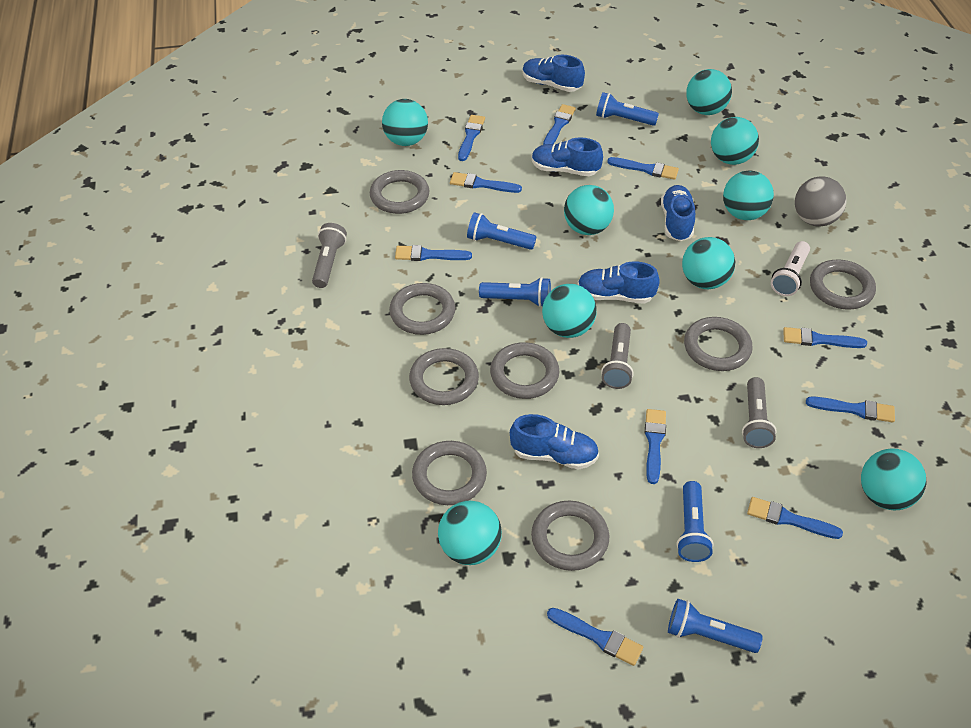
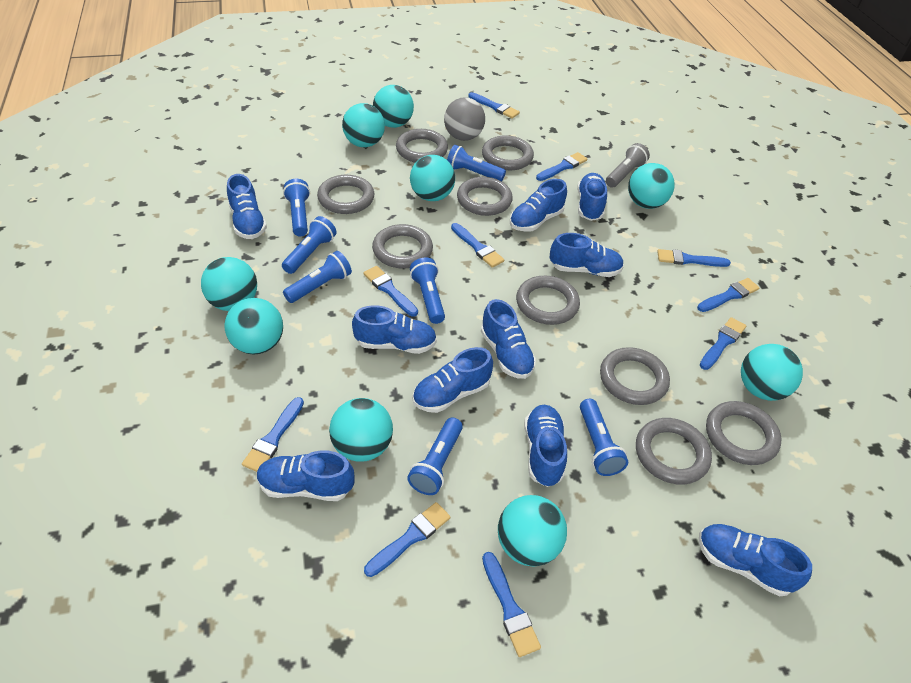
blue flashlight: 5 -> 7
blue shoe: 5 -> 10
grey flashlight: 3 -> 1
grey ring: 8 -> 9
white flashlight: 1 -> 0

